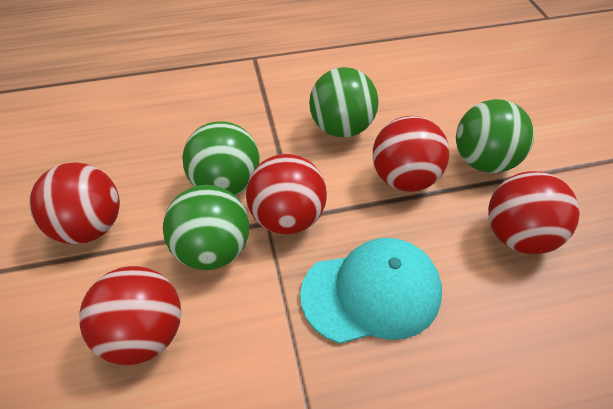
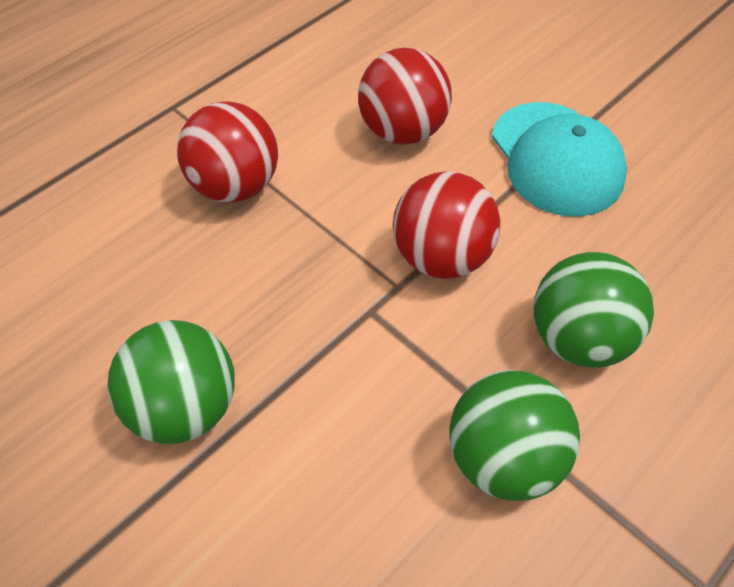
green ball: 4 -> 3
red ball: 5 -> 3

